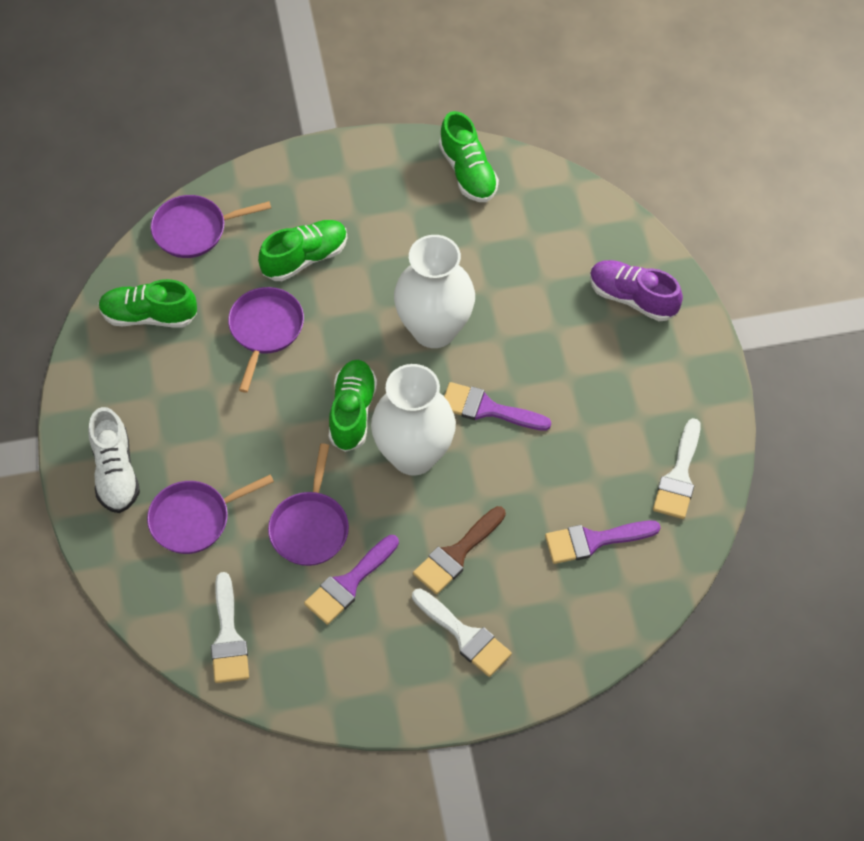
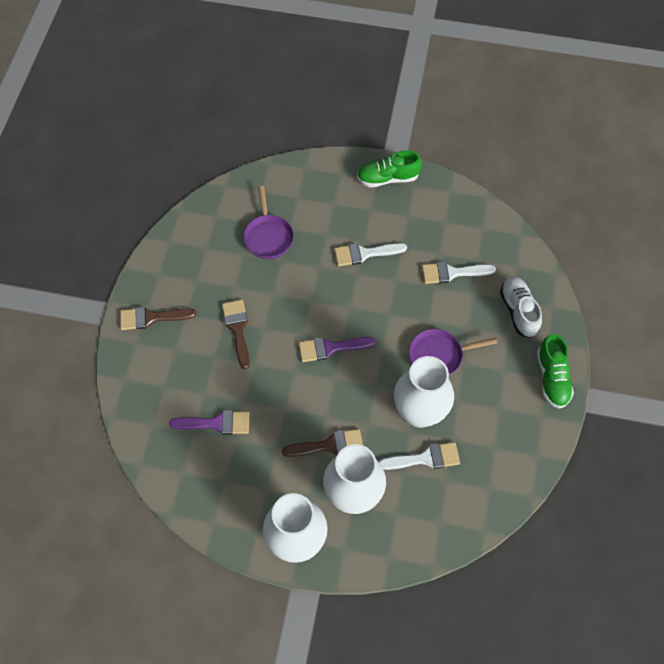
brown brush: 1 -> 3
green shoe: 4 -> 2
purple brush: 3 -> 2
purple pan: 4 -> 2
purple shoe: 1 -> 0
white vase: 2 -> 3

